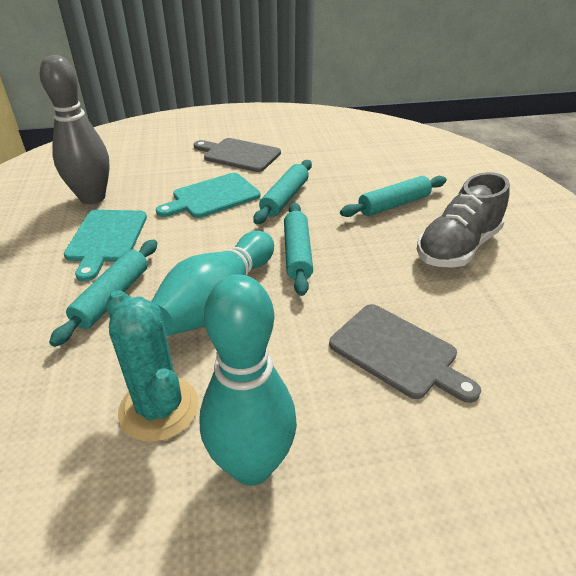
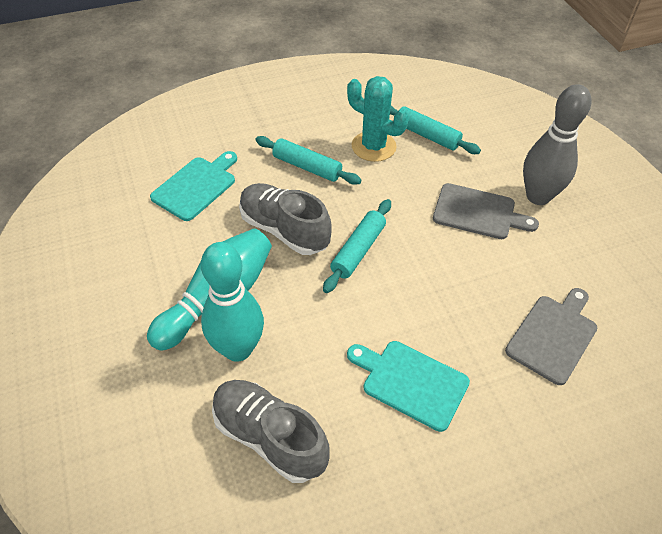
grey shoe: 1 -> 2
turquoise rolling pin: 4 -> 3

